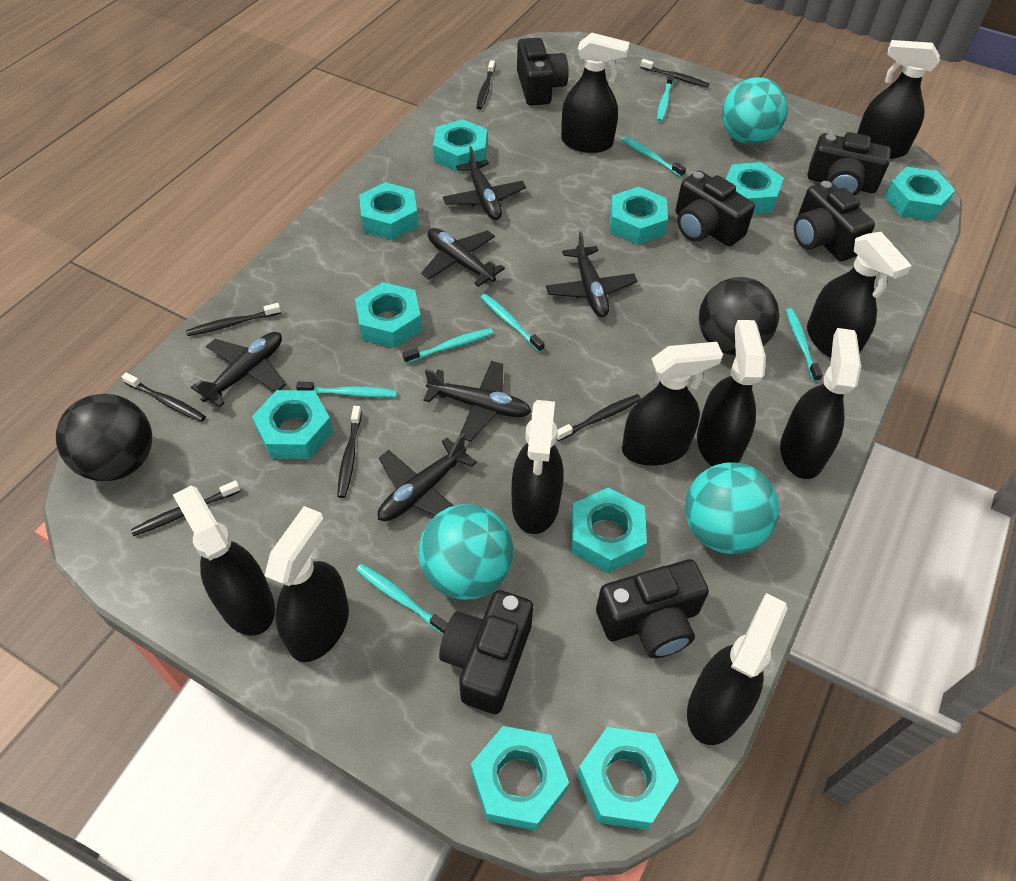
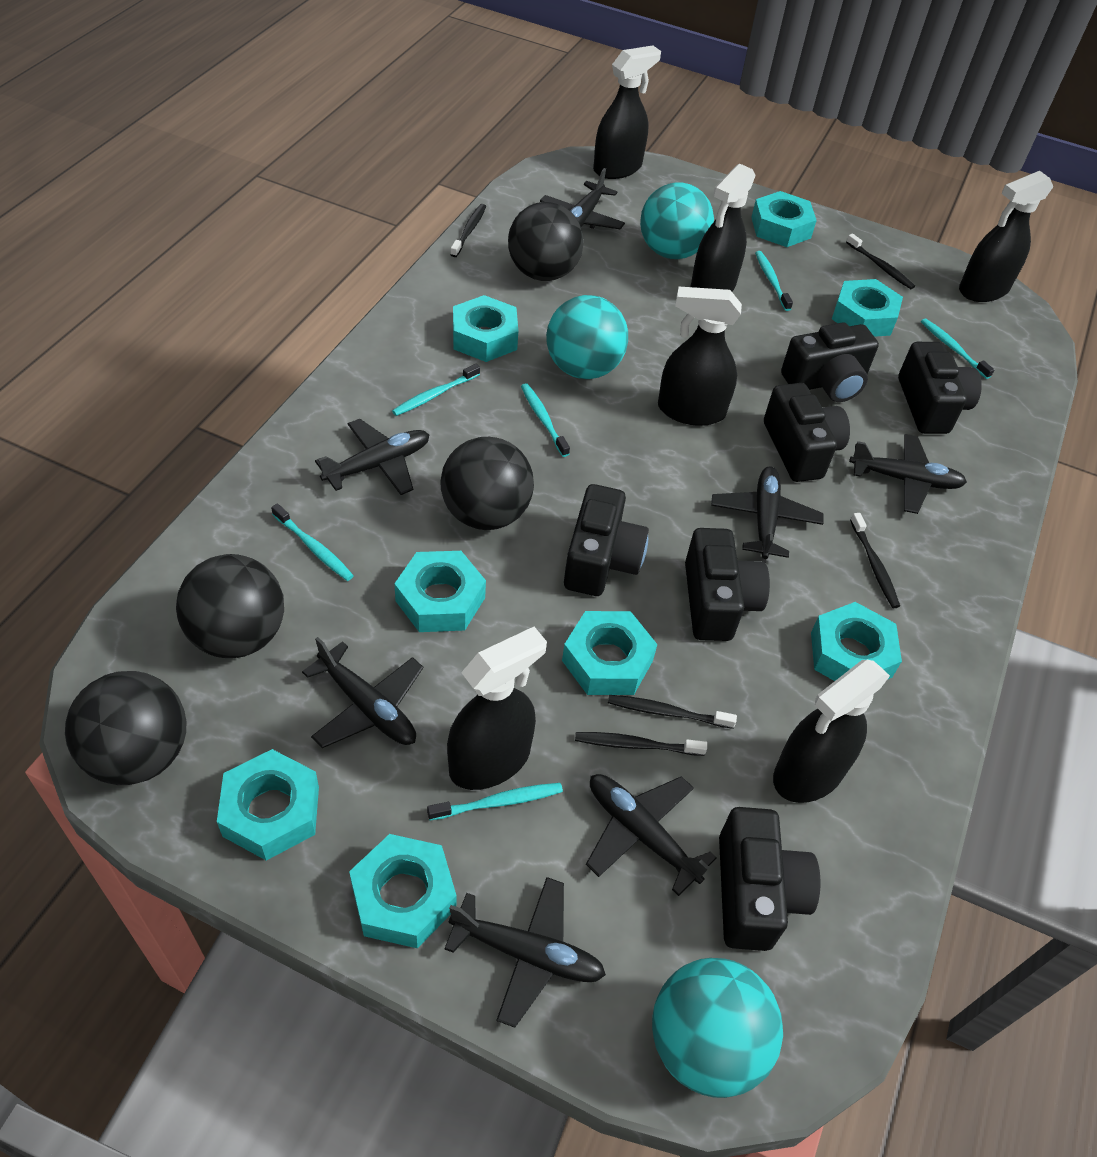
black ball: 2 -> 4
black plane: 6 -> 7
black spray bottle: 10 -> 6
black toothbrush: 7 -> 5
turquoise nut: 10 -> 8
turquoise toothbrush: 7 -> 6

